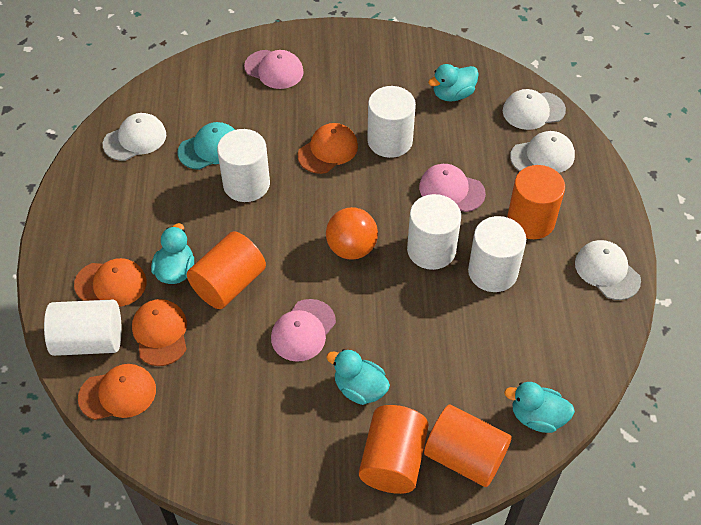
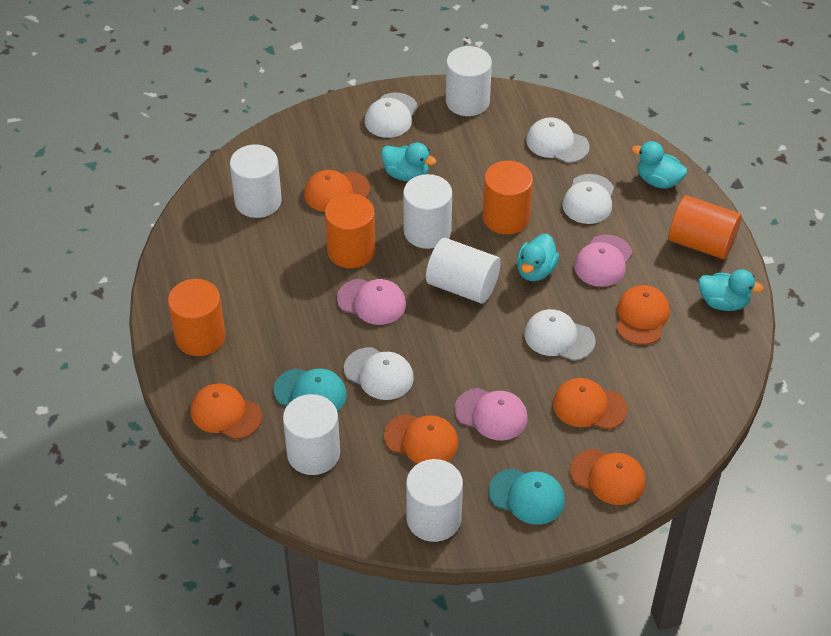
orange ball: 1 -> 0
orange cap: 4 -> 6
turquoise cap: 1 -> 2
white cap: 4 -> 5
white cylinder: 5 -> 6

